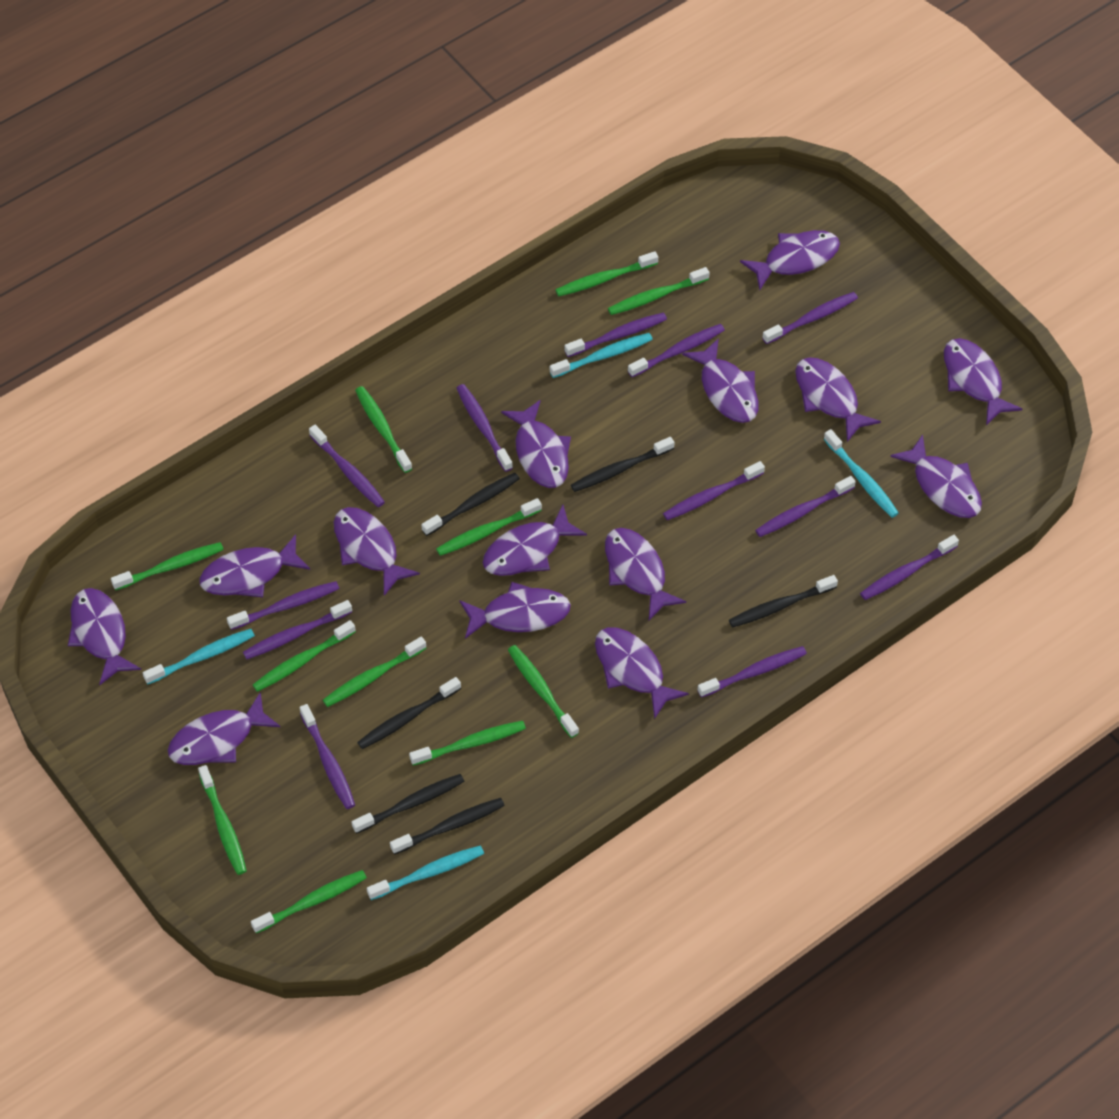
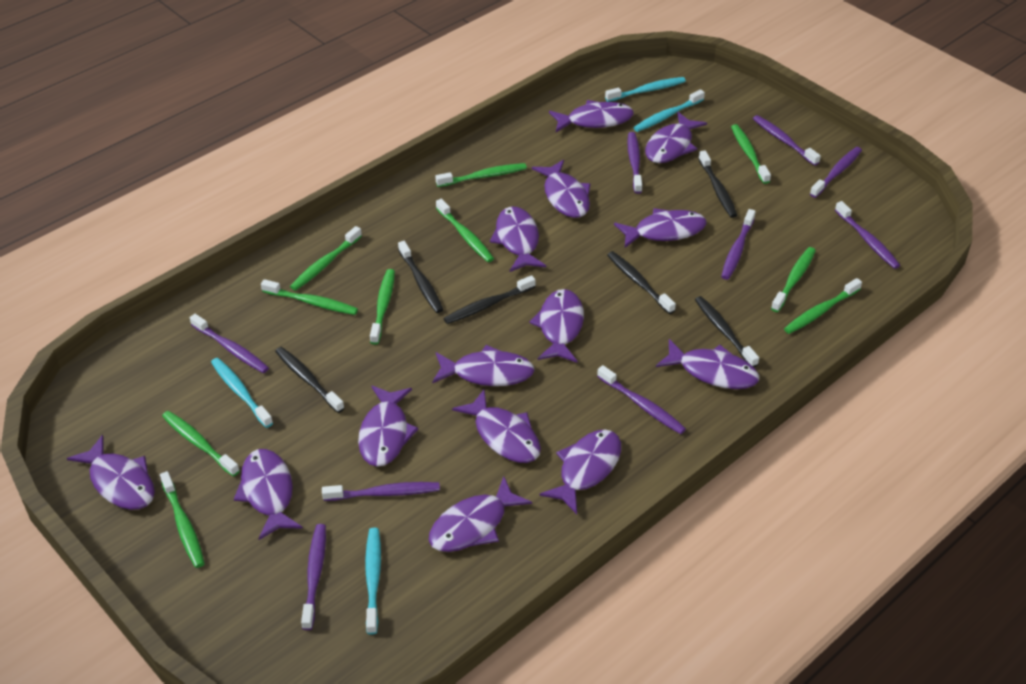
green toothbrush: 11 -> 10
purple toothbrush: 12 -> 9

